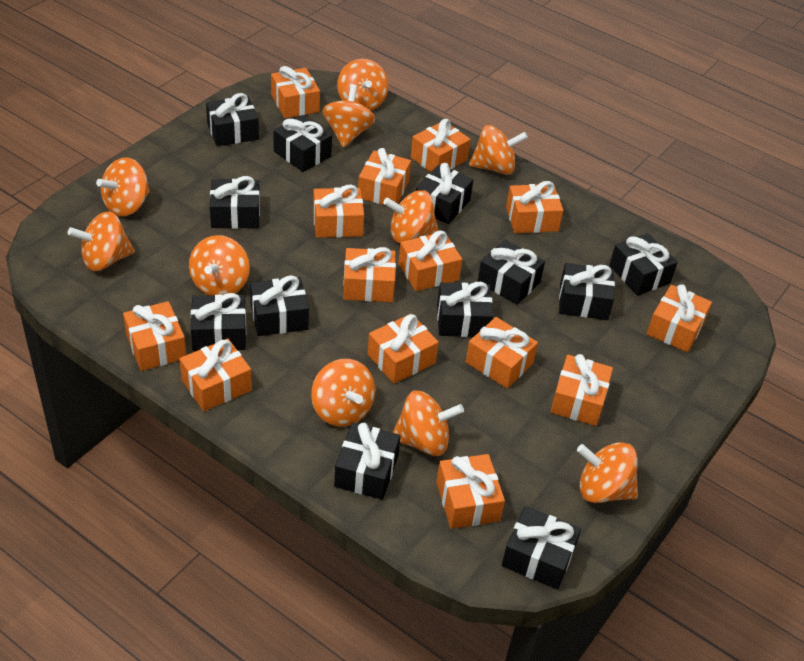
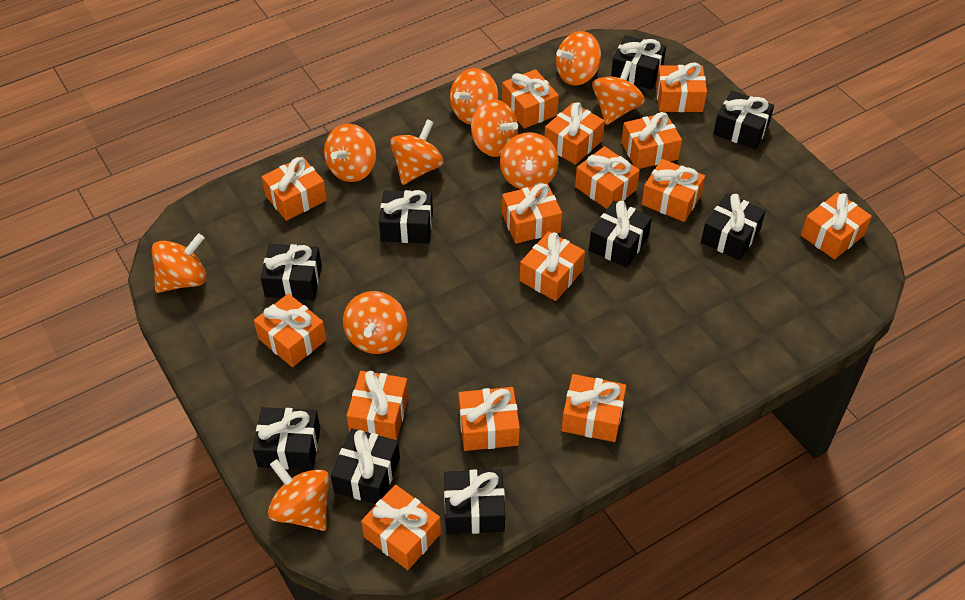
black gift: 12 -> 9
orange gift: 14 -> 15

